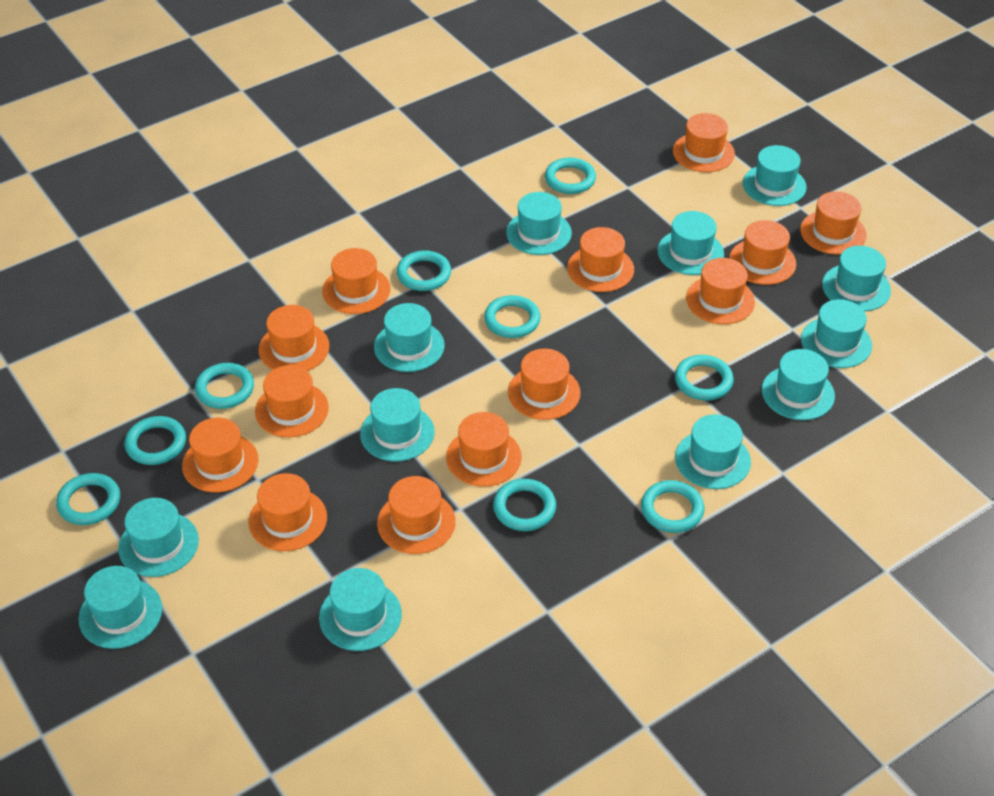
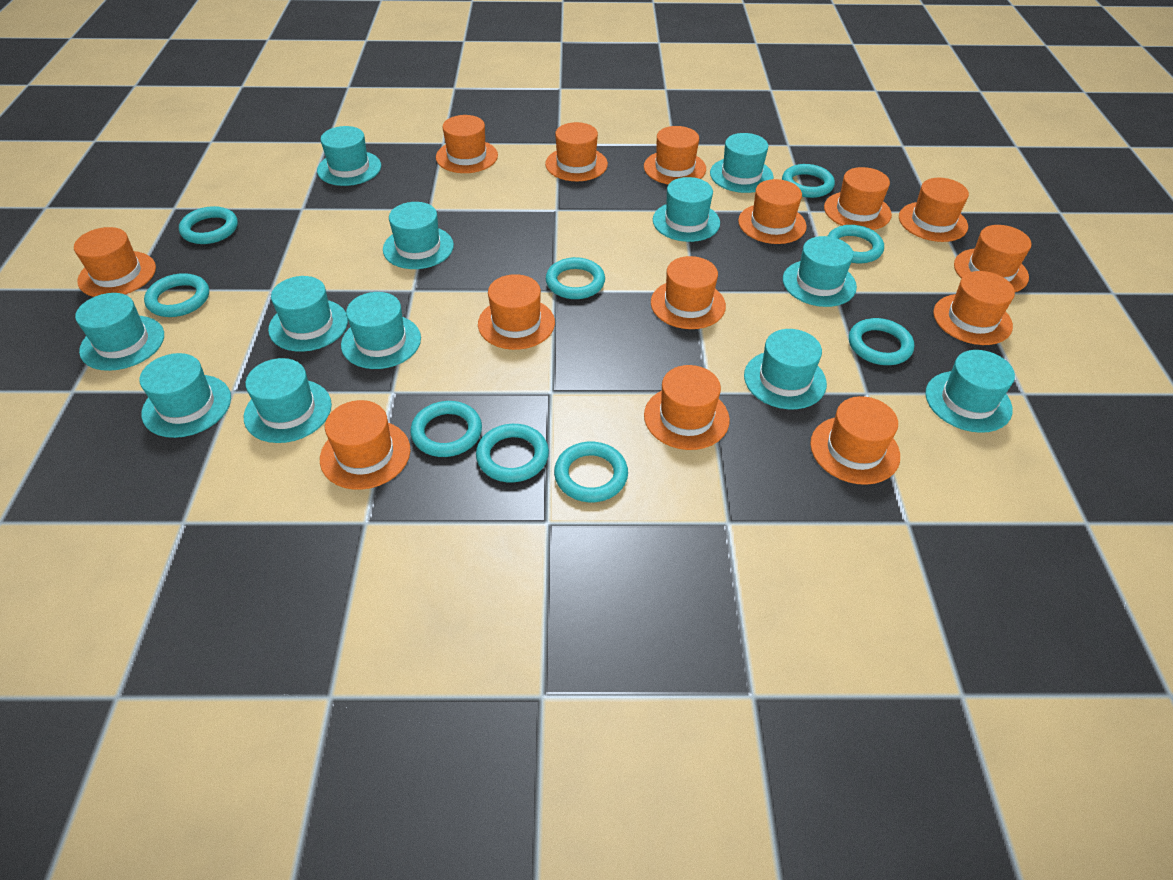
orange hat: 13 -> 14

